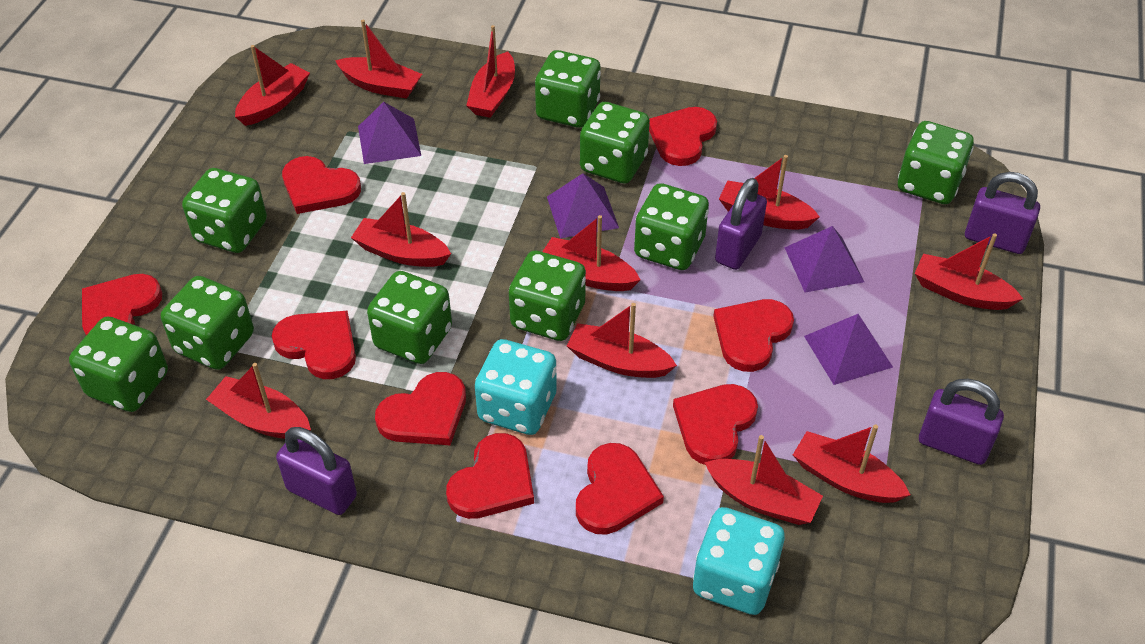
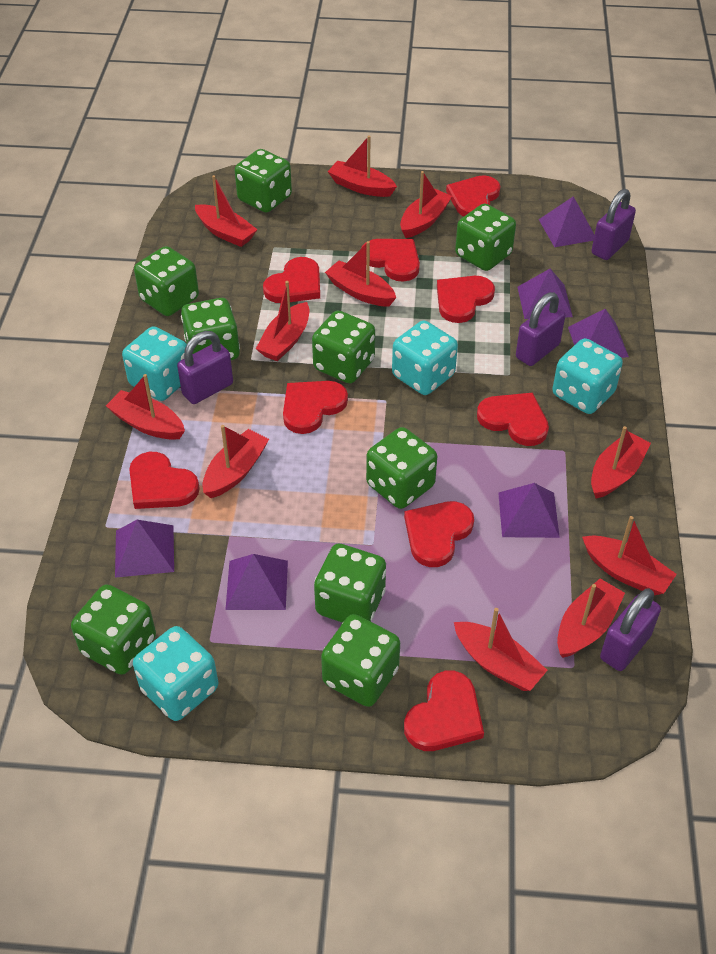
purple pyramid: 4 -> 6
turquoise dice: 2 -> 4

